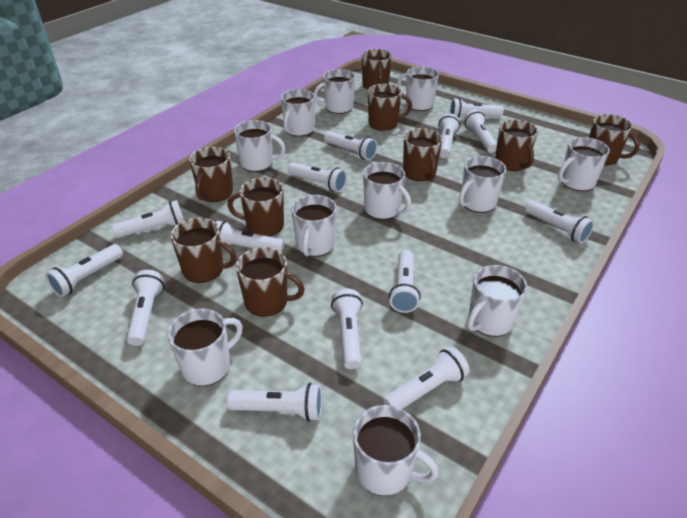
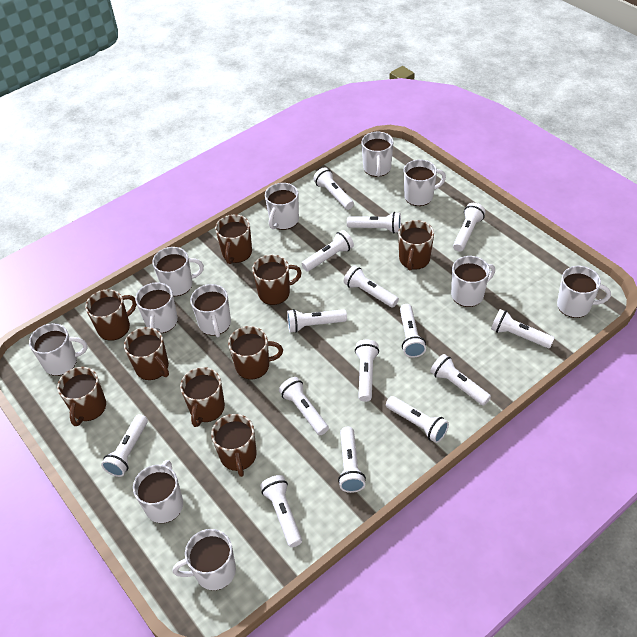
white flashlight: 14 -> 15

